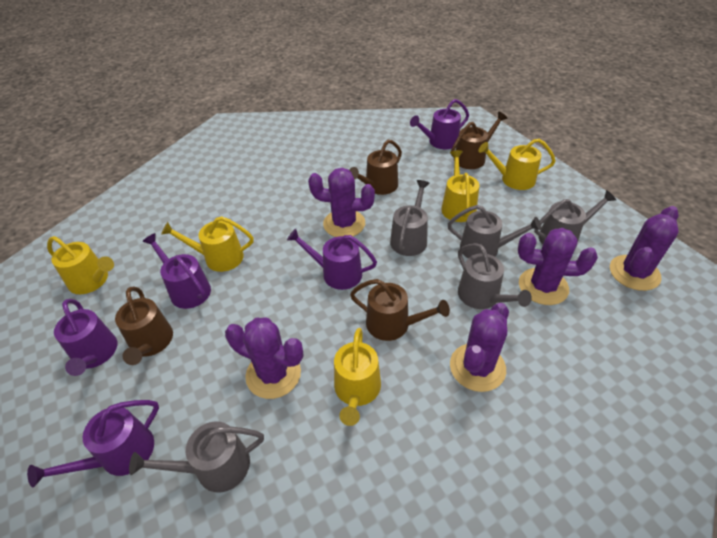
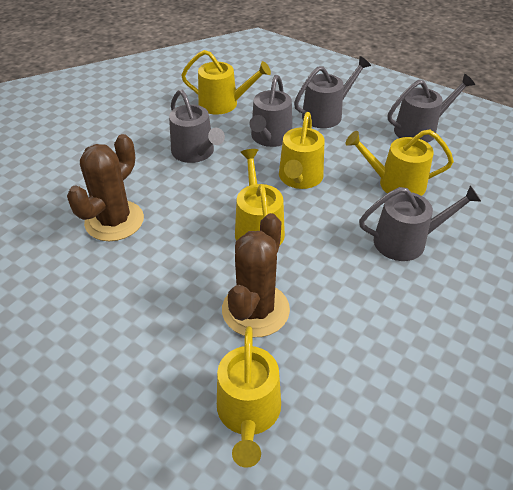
brown cactus: 0 -> 2
brown watering can: 4 -> 0
purple cactus: 5 -> 0
purple watering can: 5 -> 0

